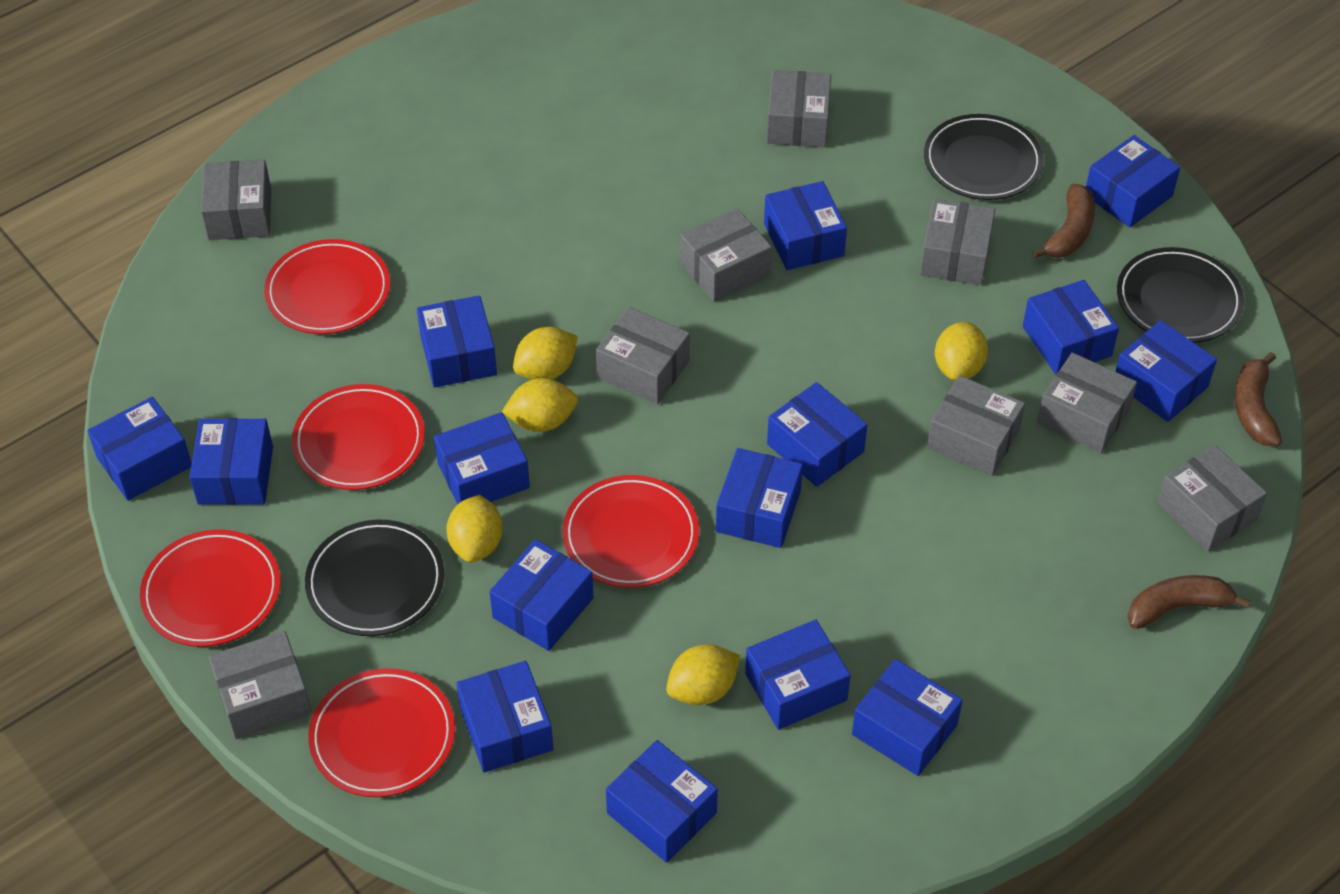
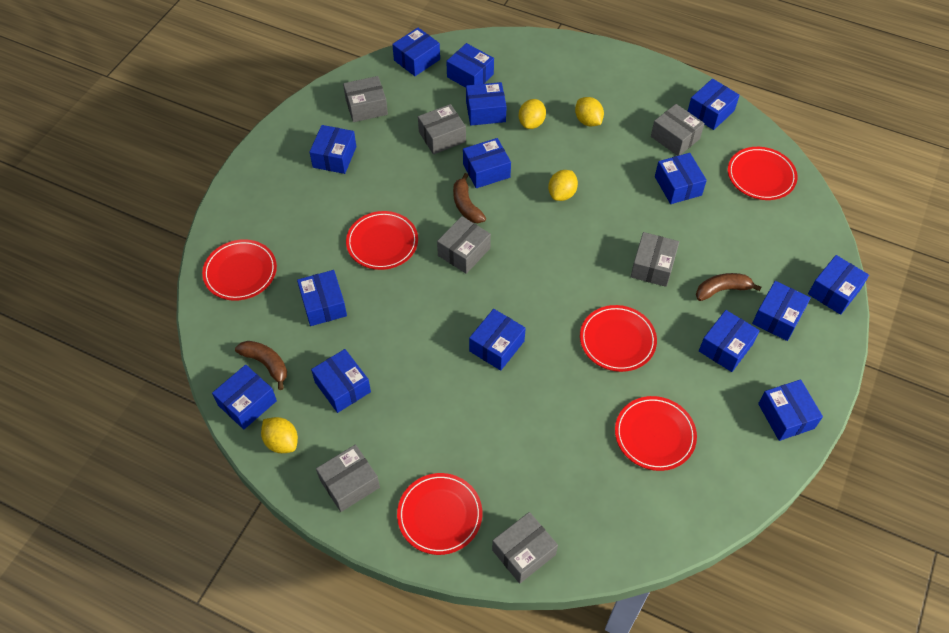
black plate: 3 -> 0
grey box: 9 -> 7
red plate: 5 -> 6
yellow lemon: 5 -> 4

